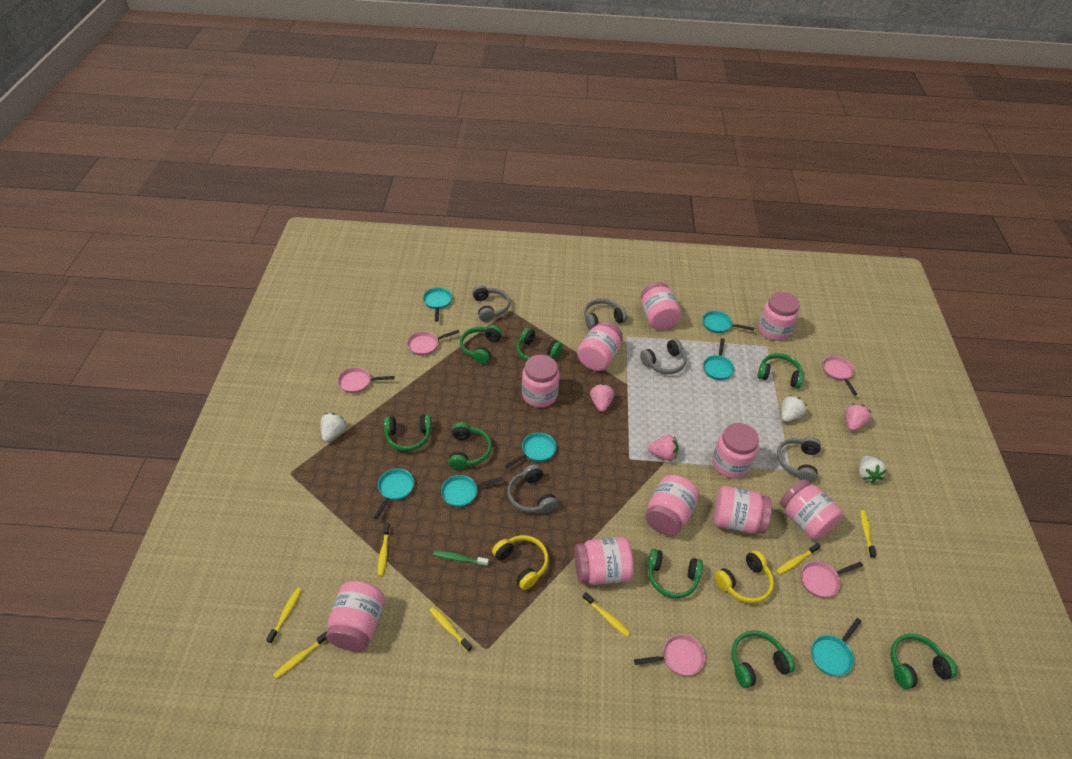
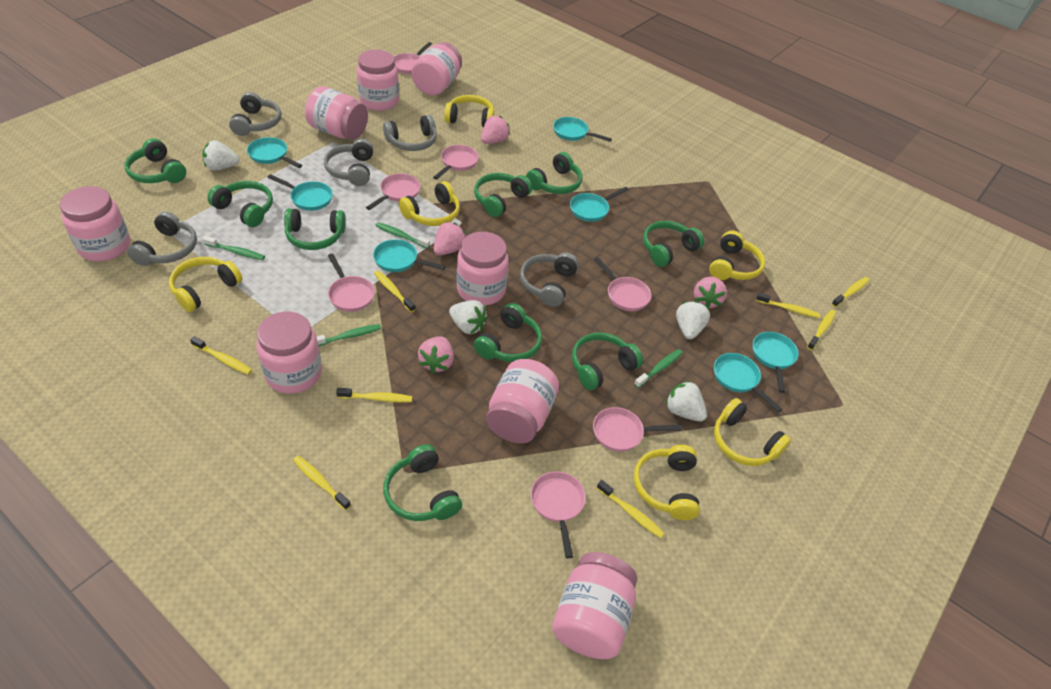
green headphones: 8 -> 9
green toothbrush: 1 -> 4
pink jar: 10 -> 8
pink pan: 5 -> 7
pink strawberry: 3 -> 4
white strawberry: 3 -> 4
yellow headphones: 2 -> 6
yellow toothbrush: 7 -> 8

